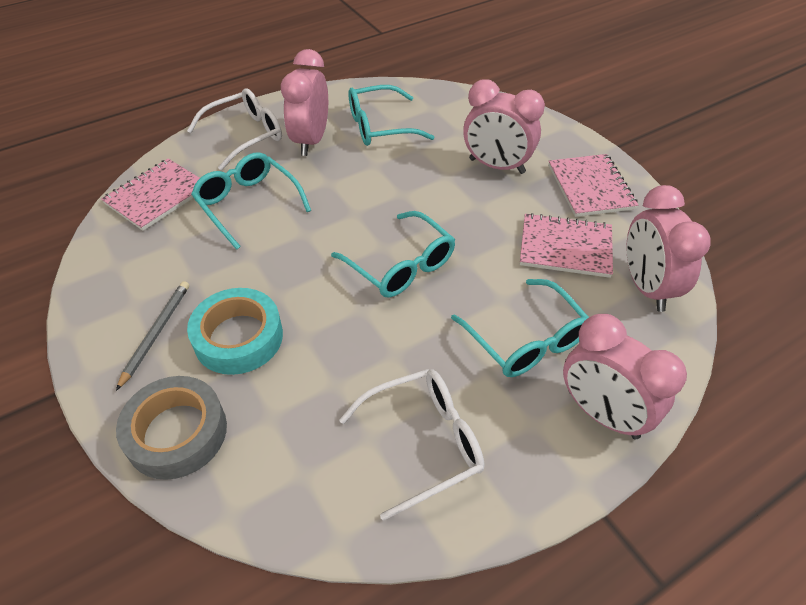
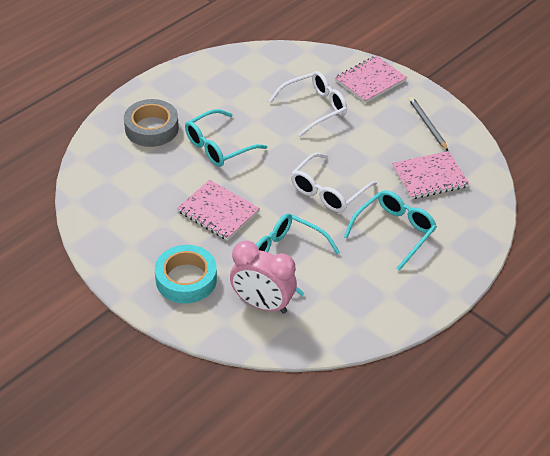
pink clock: 4 -> 1
turquoise glasses: 4 -> 3

